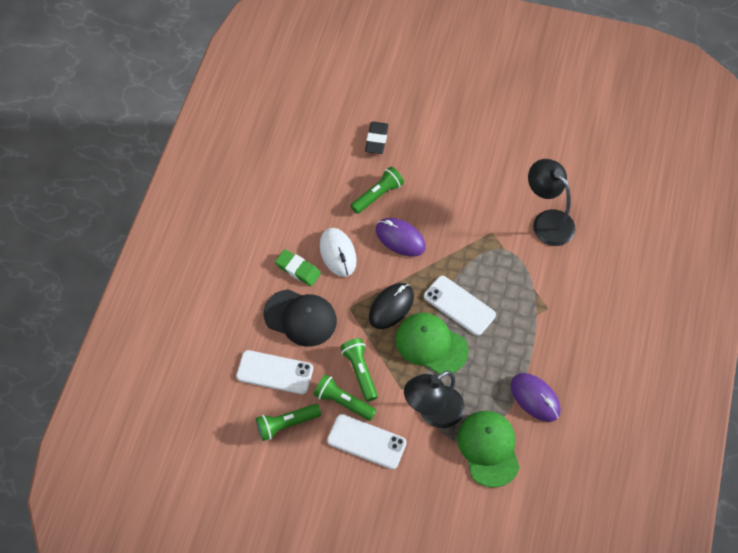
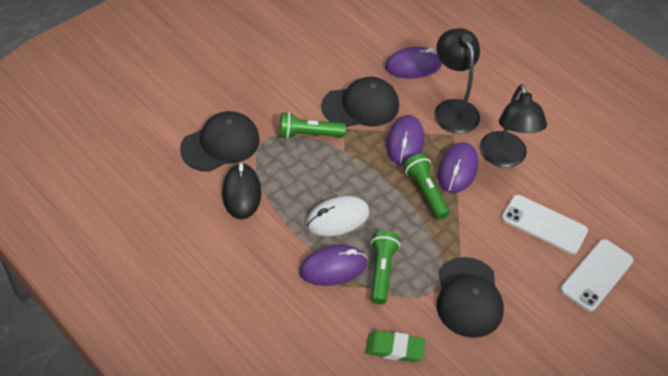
black cap: 1 -> 3
black eraser: 1 -> 0
green cap: 2 -> 0
green flashlight: 4 -> 3
purple mouse: 2 -> 4
white phone: 3 -> 2

